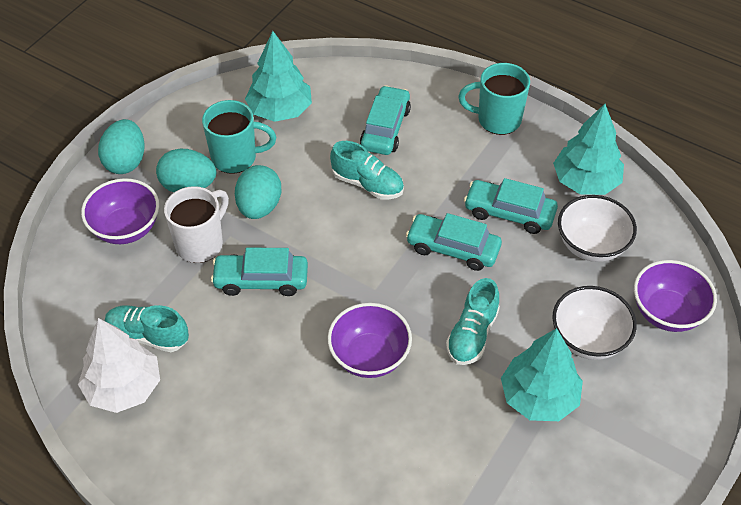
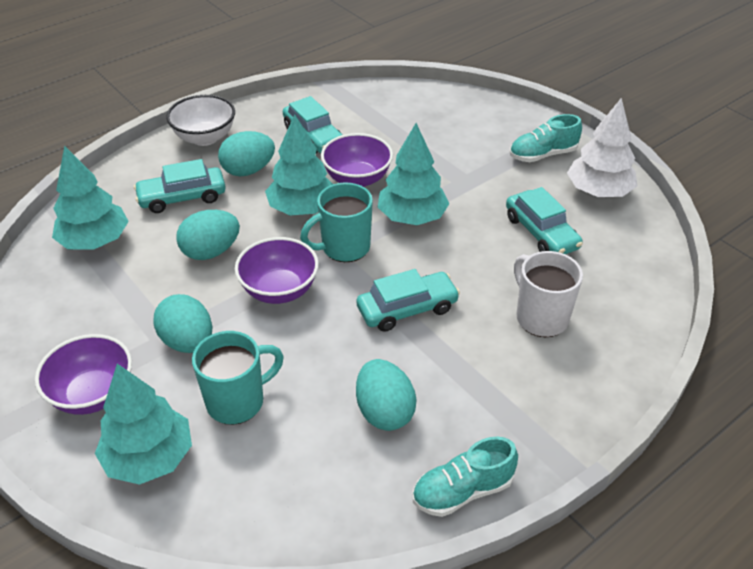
turquoise egg: 3 -> 4
turquoise shoe: 3 -> 2
turquoise tree: 3 -> 4
white bowl: 2 -> 1

